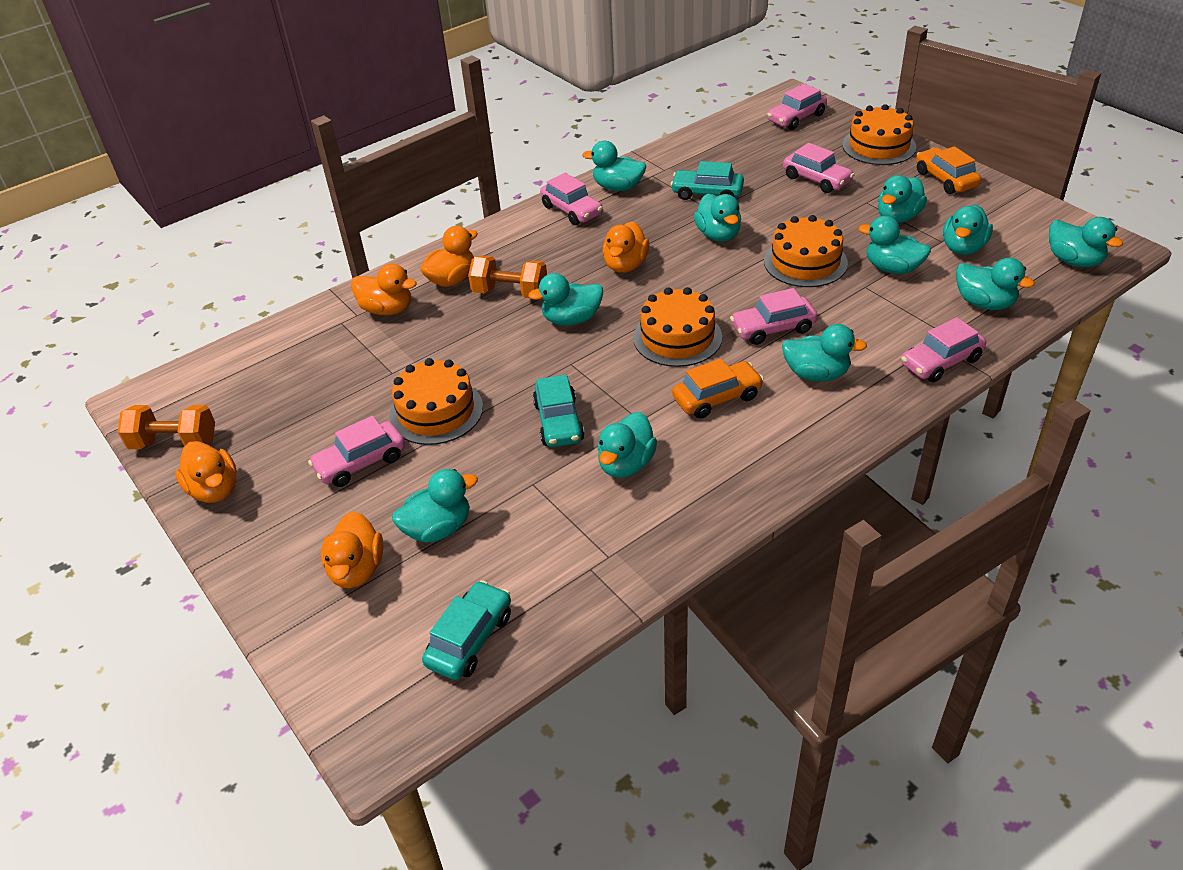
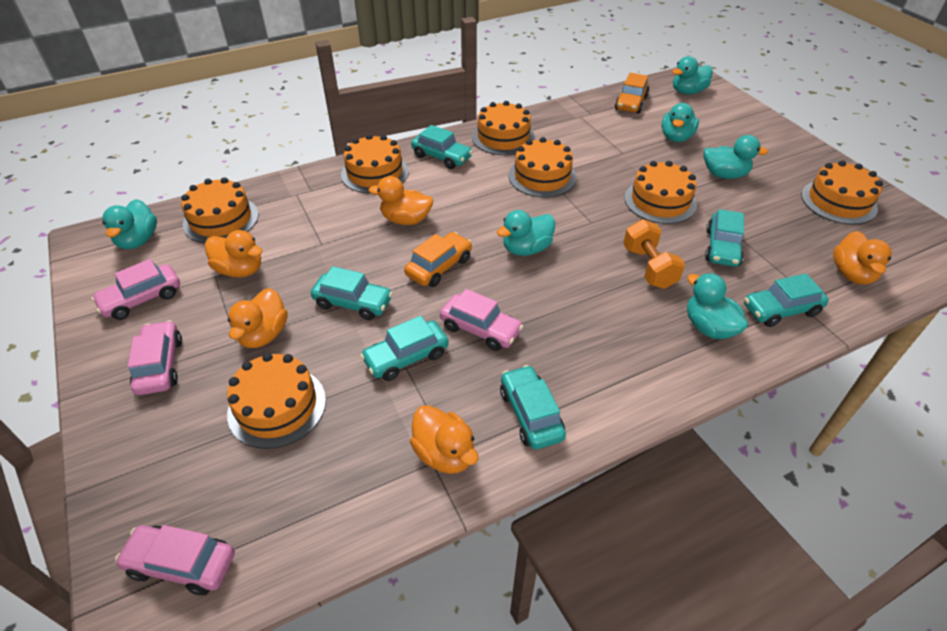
orange cake: 4 -> 7
orange dumbbell: 2 -> 1
pink car: 6 -> 4
turquoise car: 3 -> 6
turquoise duck: 11 -> 6

